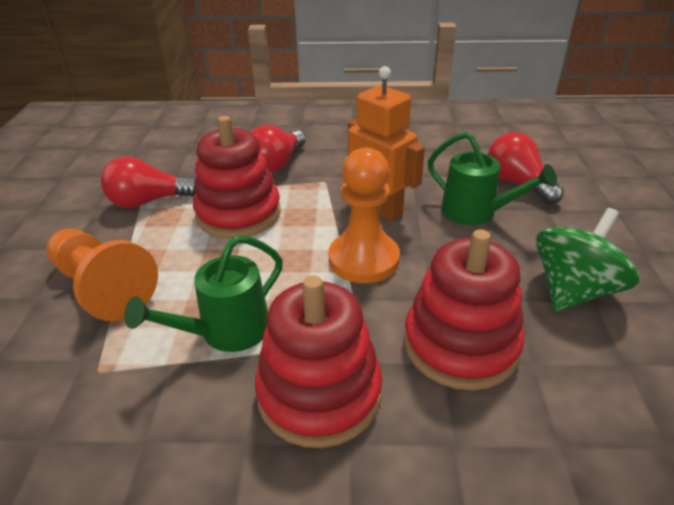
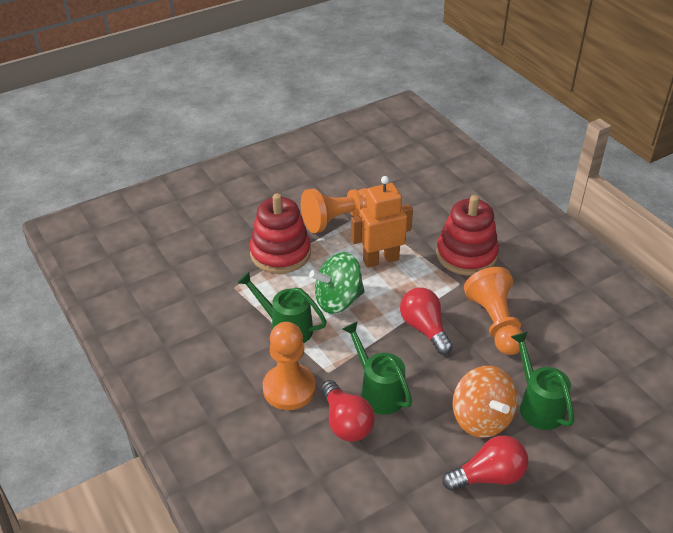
green watering can: 2 -> 3
orange pawn: 2 -> 3
orange spinning top: 0 -> 1
red stacking toy: 3 -> 2

